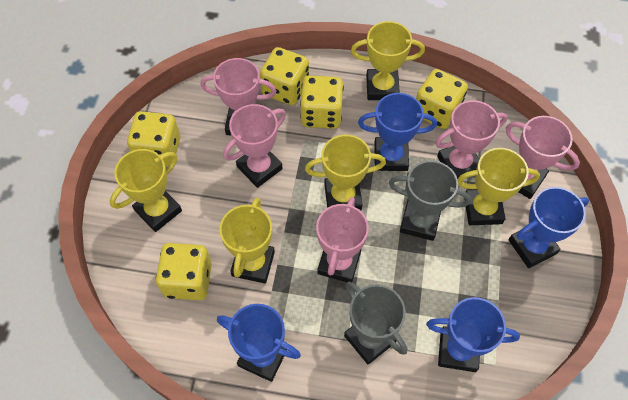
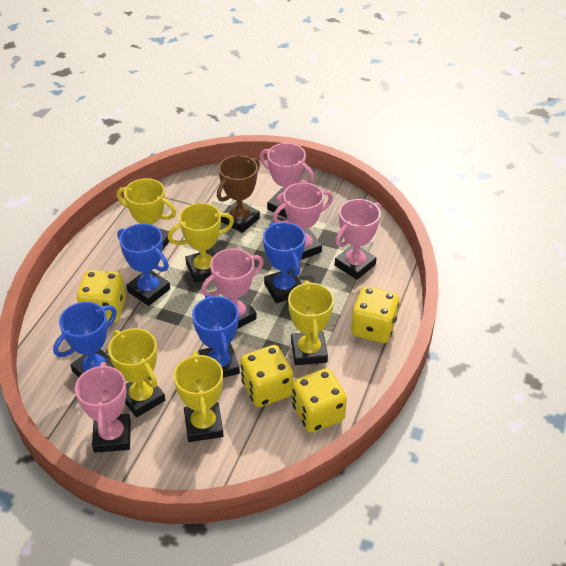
brown trophy: 0 -> 1
grey trophy: 2 -> 0
yellow dice: 5 -> 4

